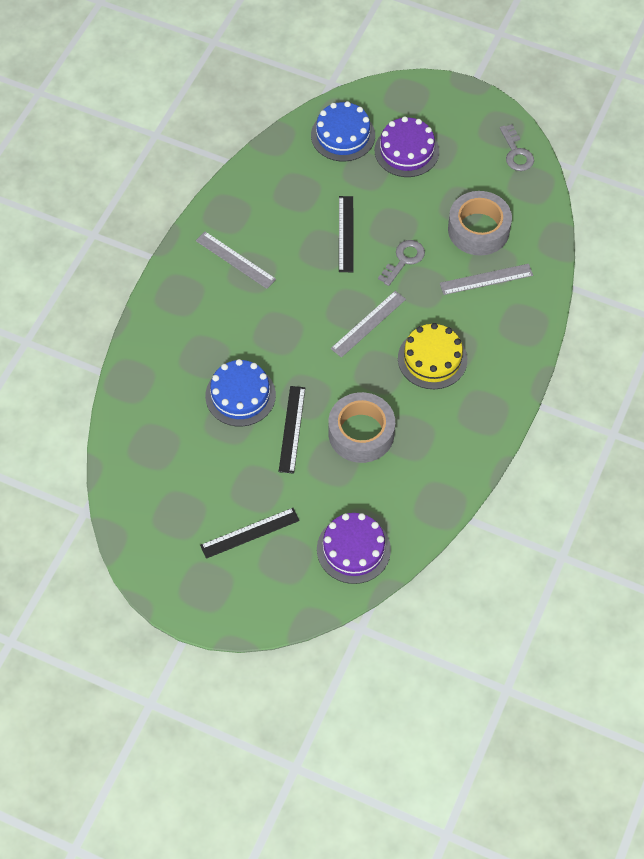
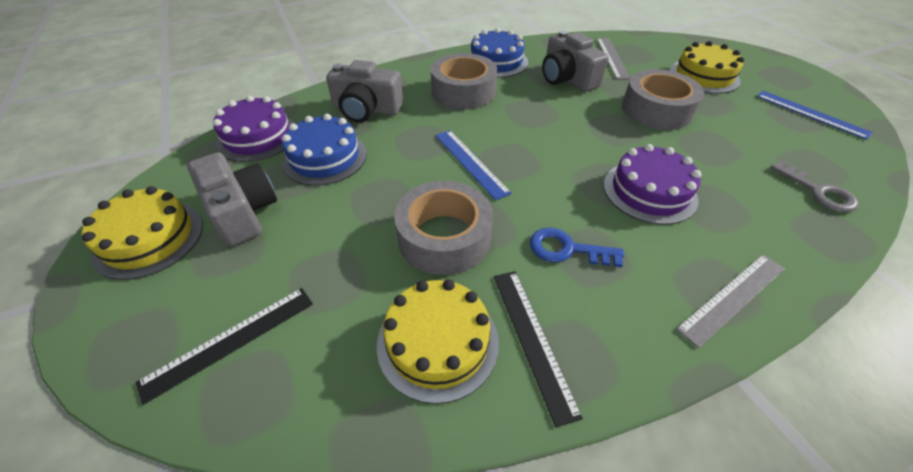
black ruler: 3 -> 2
blue key: 0 -> 1
blue ruler: 0 -> 2
grey camera: 0 -> 3
grey key: 2 -> 1
grey ruler: 3 -> 2
grey tape: 2 -> 3
yellow cake: 1 -> 3

